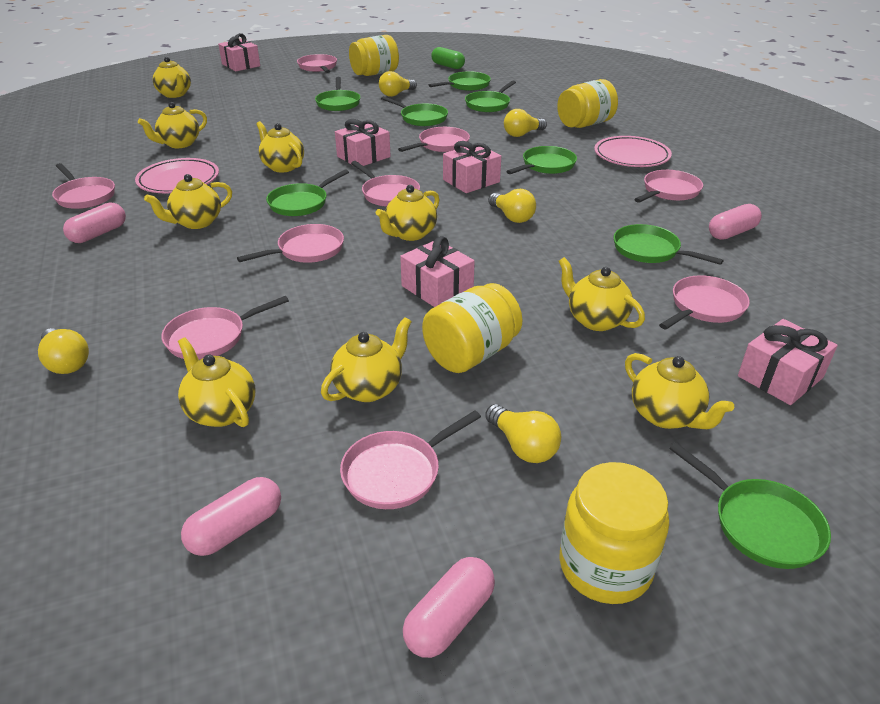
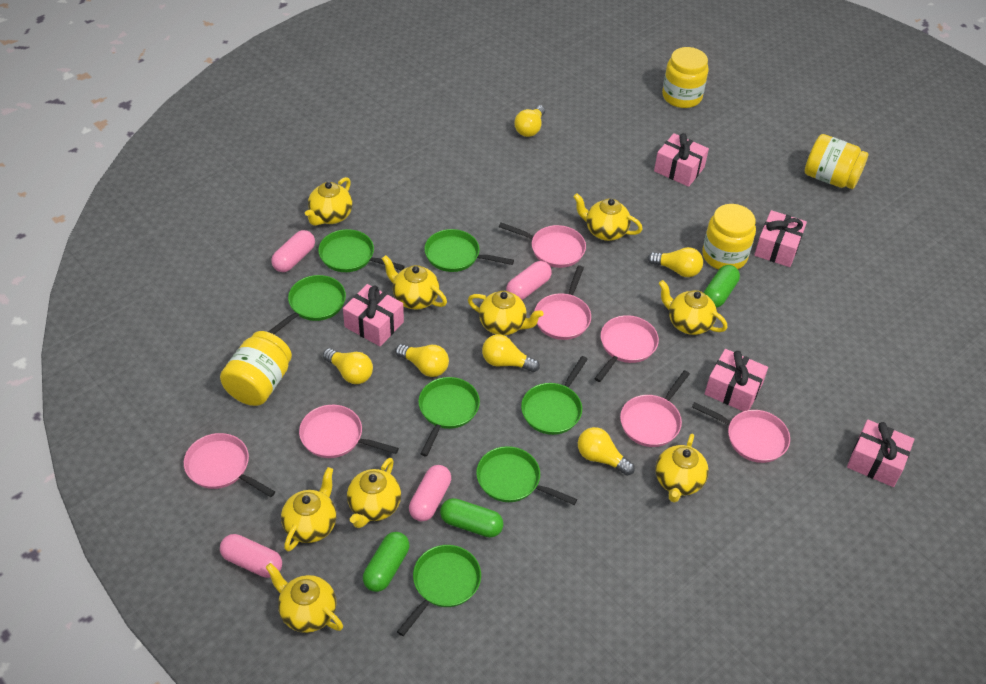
green capsule: 1 -> 3
green pan: 8 -> 7
pink pan: 9 -> 7
pink plate: 2 -> 0
yellow light bulb: 5 -> 6

